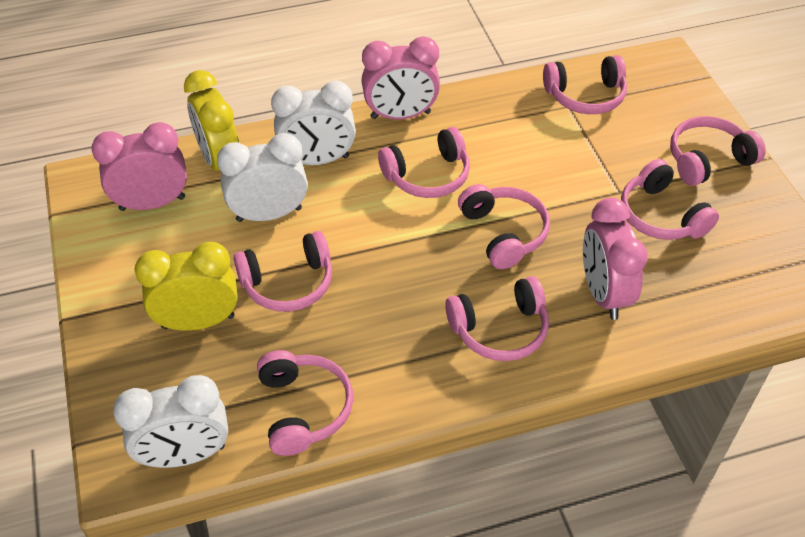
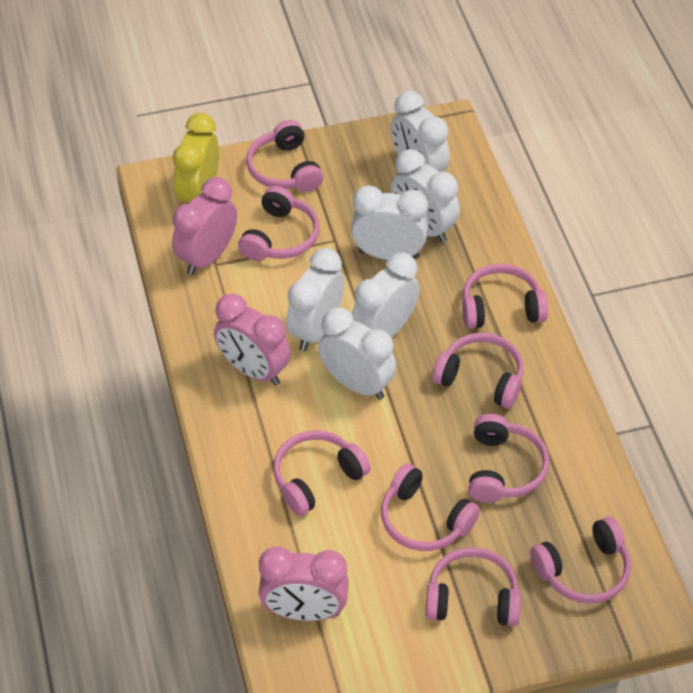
pink headphones: 8 -> 9
white clock: 3 -> 6
yellow clock: 2 -> 1

